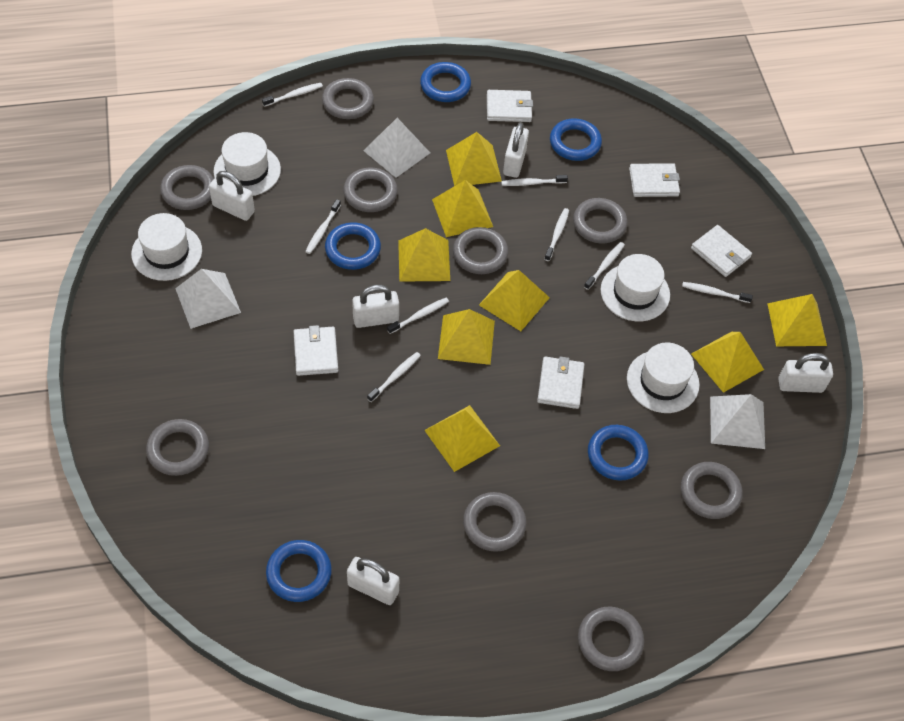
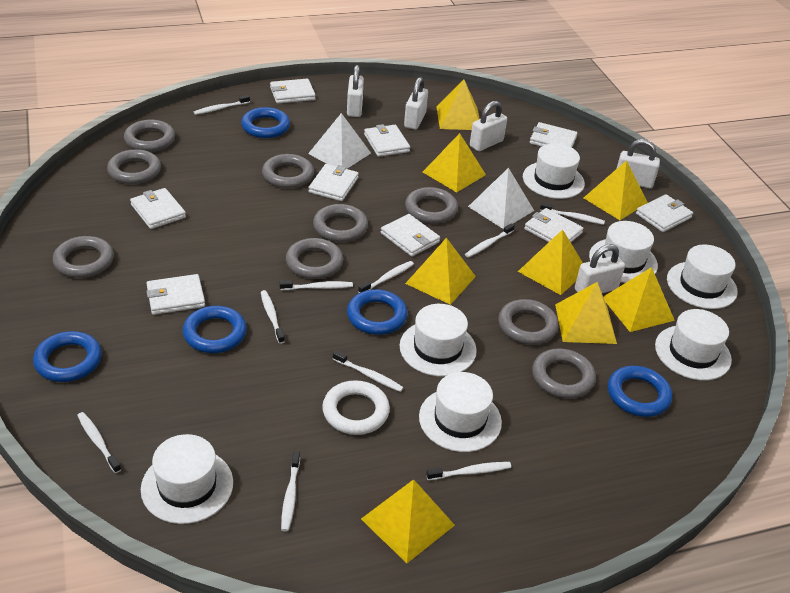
white hat: 4 -> 7
white pyramid: 3 -> 2
white ring: 0 -> 1
white toothbrush: 8 -> 10
white wallet: 5 -> 9

